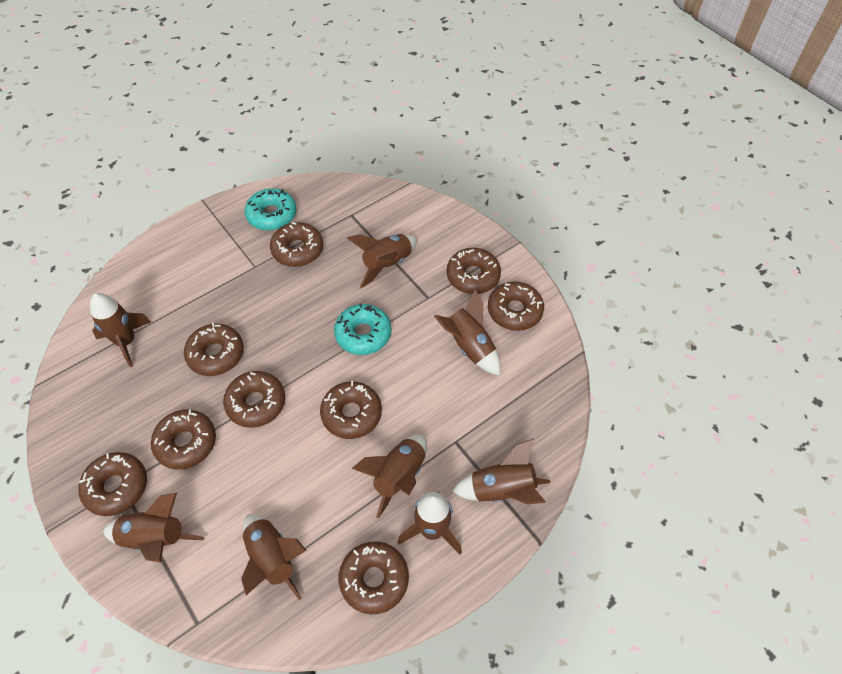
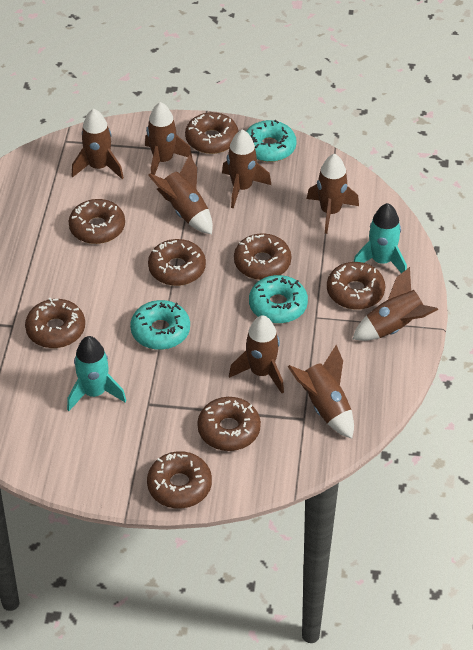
brown donut: 9 -> 8
turquoise donut: 2 -> 3
turquoise rocket: 0 -> 2

